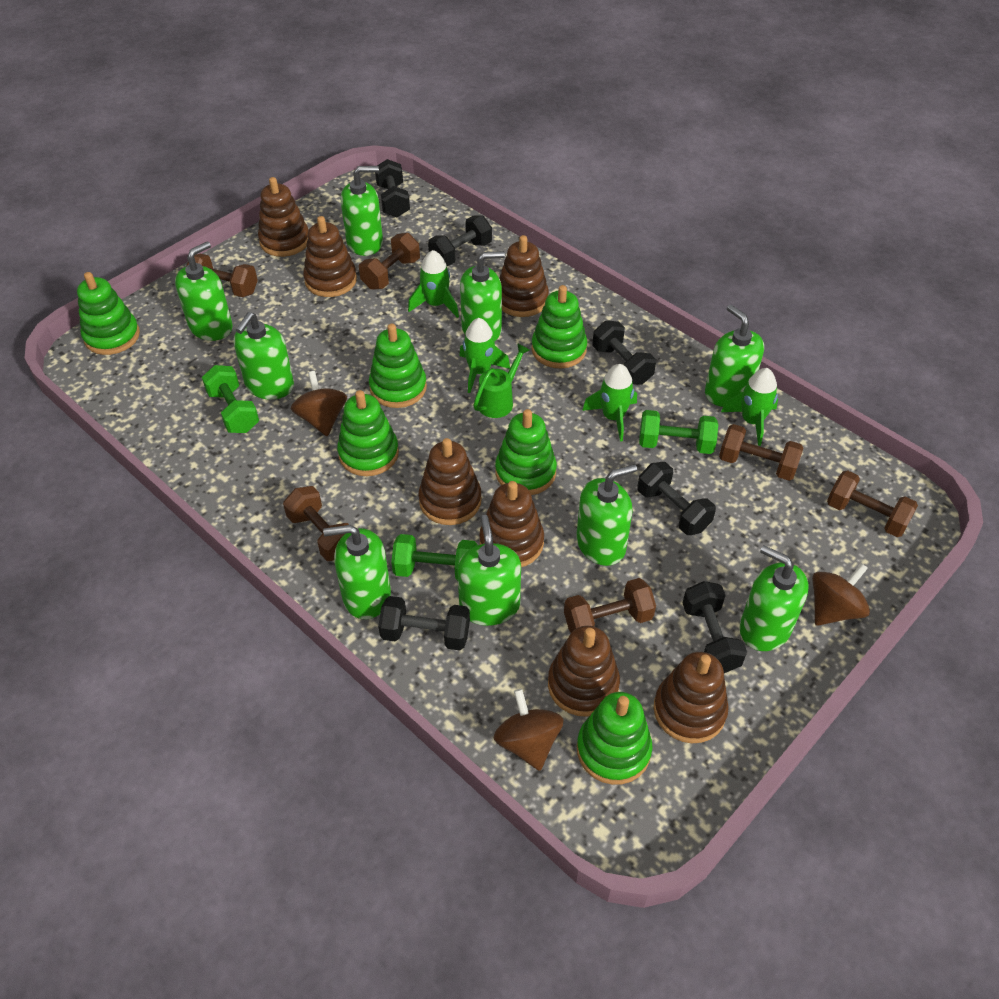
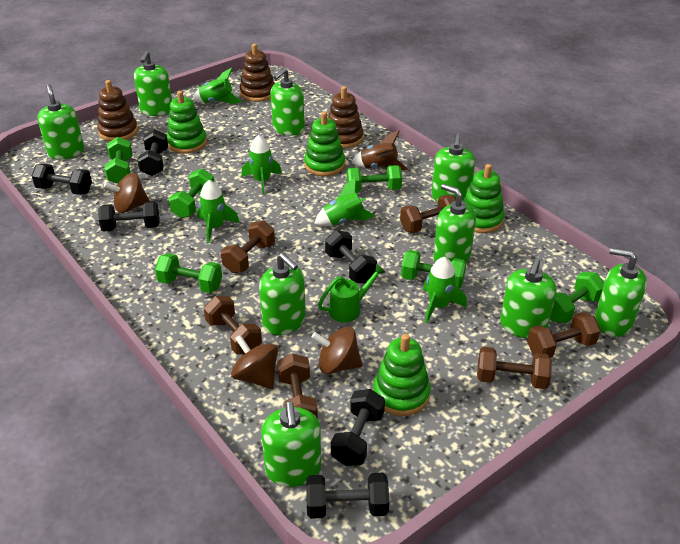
brown rocket: 0 -> 1
brown stacking toy: 7 -> 3
green dumbbell: 3 -> 6
green rocket: 4 -> 5
green stacking toy: 6 -> 4

